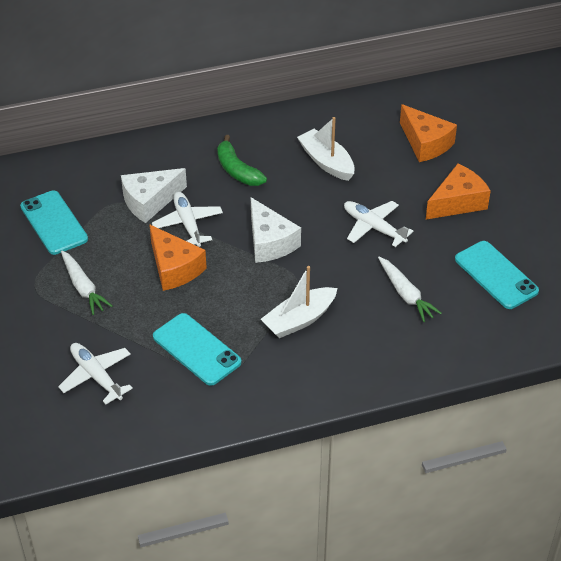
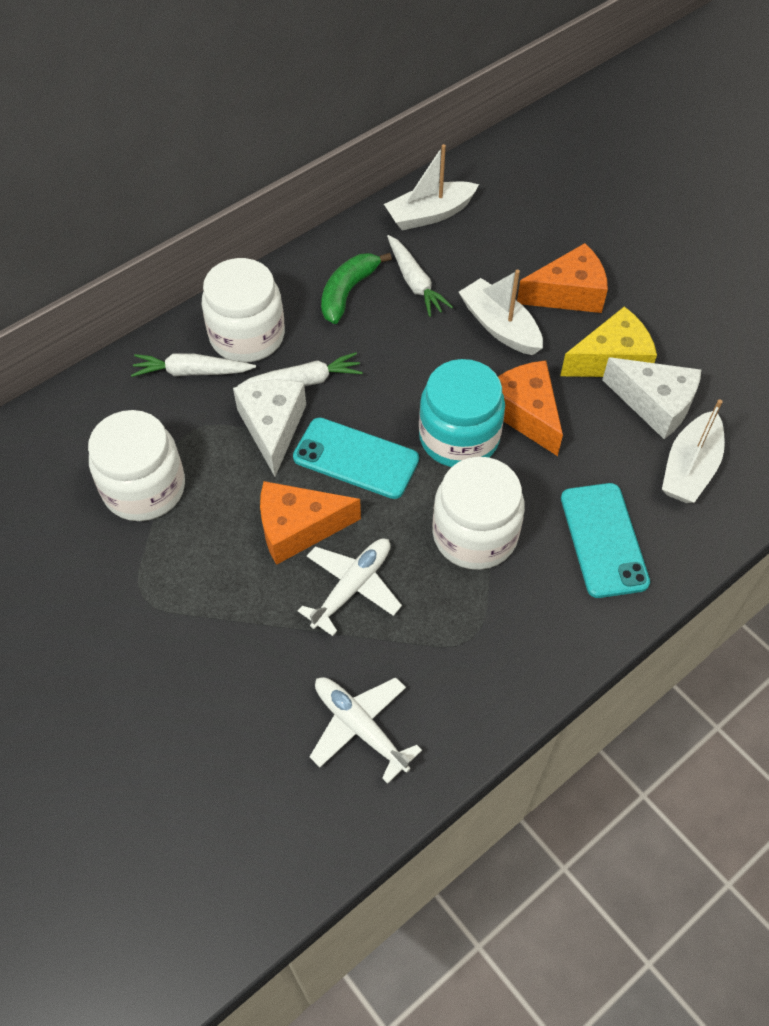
turquoise jar: 0 -> 1
turquoise phone: 3 -> 2
white boat: 2 -> 3
white carrot: 2 -> 3
white jar: 0 -> 3
white plane: 3 -> 2
yellow cheese: 0 -> 1

